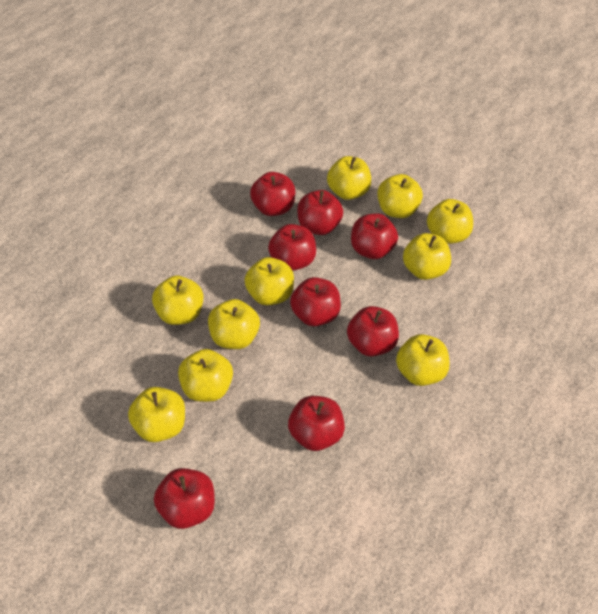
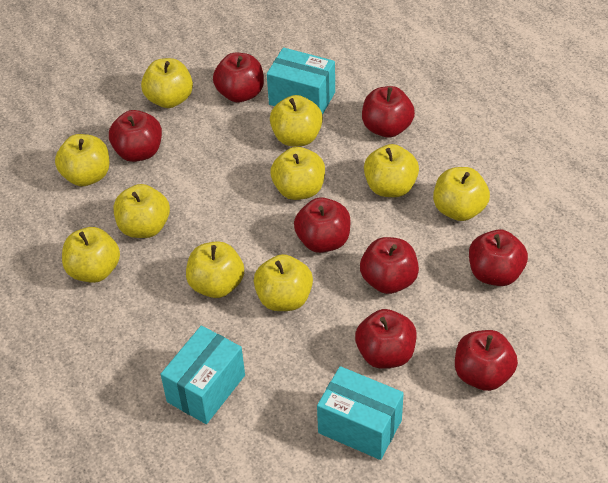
turquoise box: 0 -> 3

